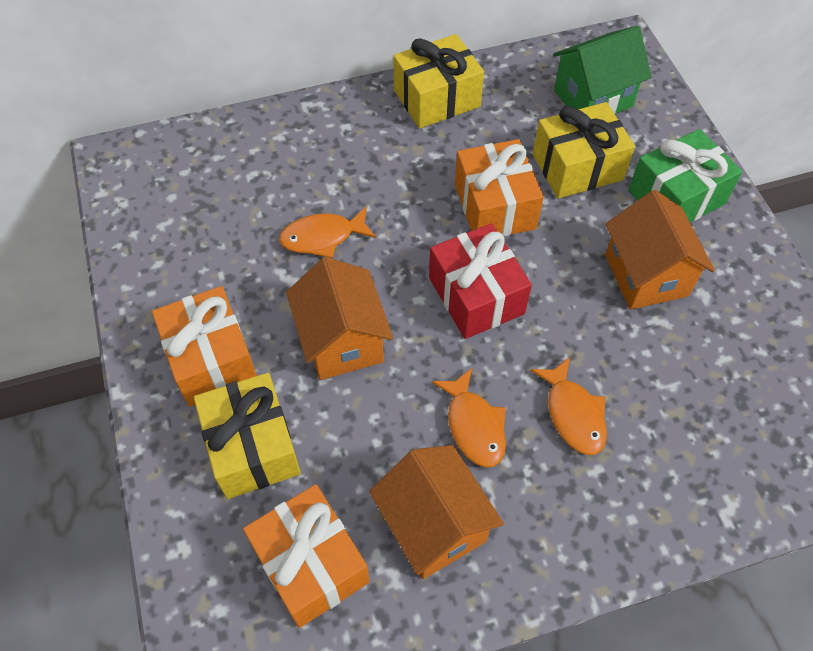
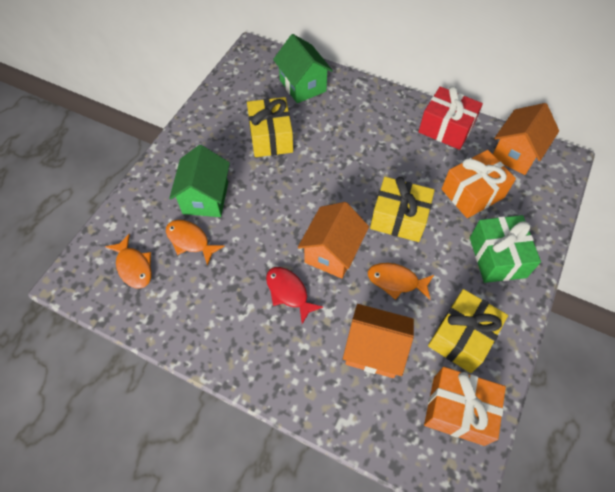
green house: 1 -> 2
orange gift: 3 -> 2
red fish: 0 -> 1

